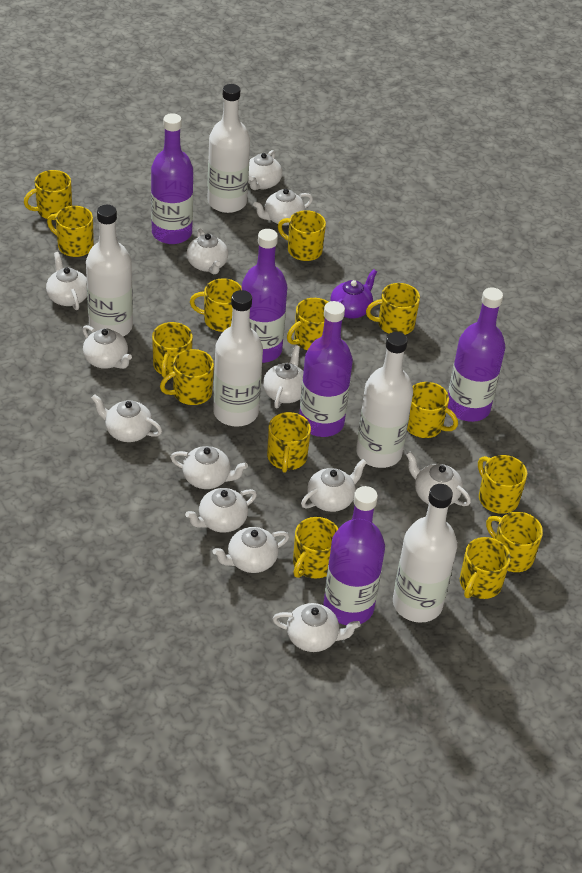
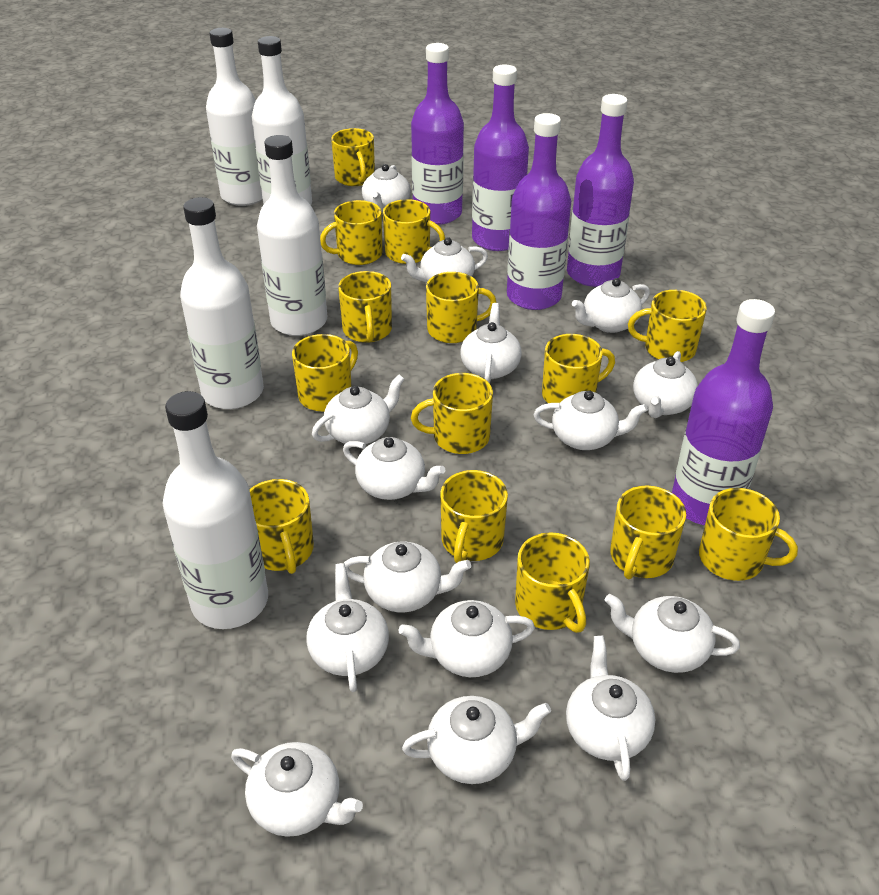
purple teapot: 1 -> 0
white teapot: 13 -> 15

